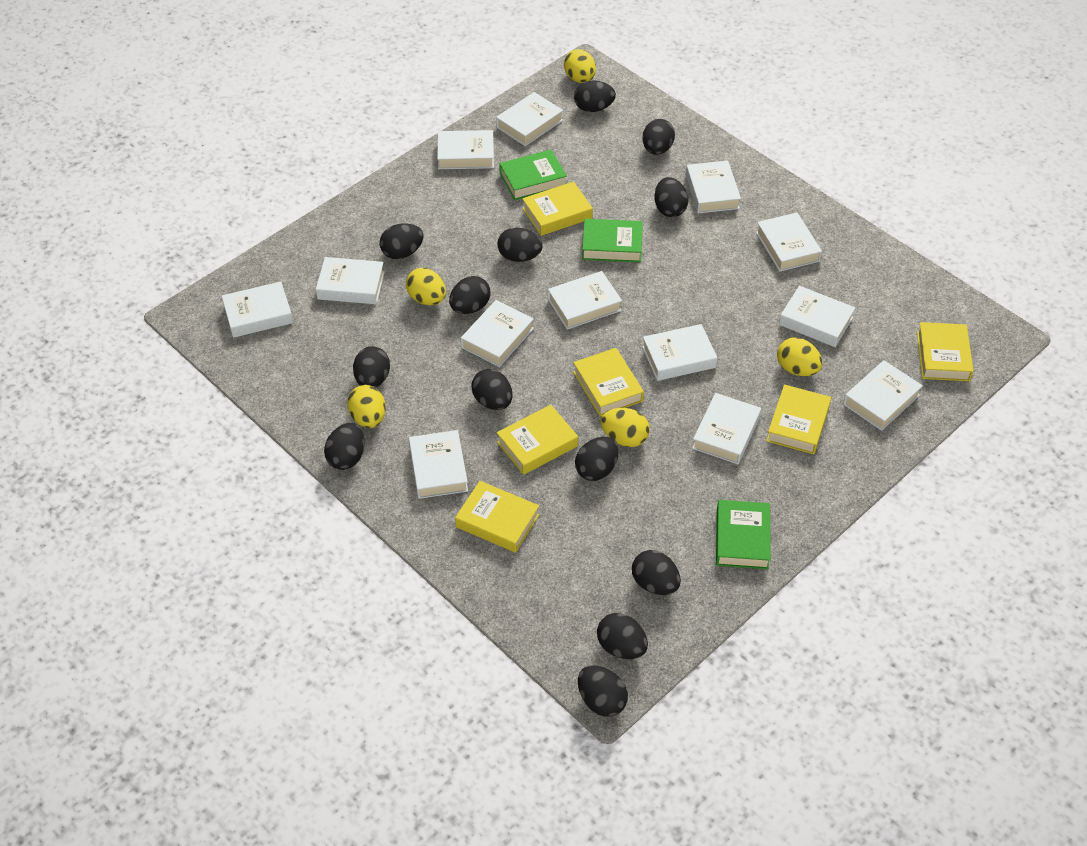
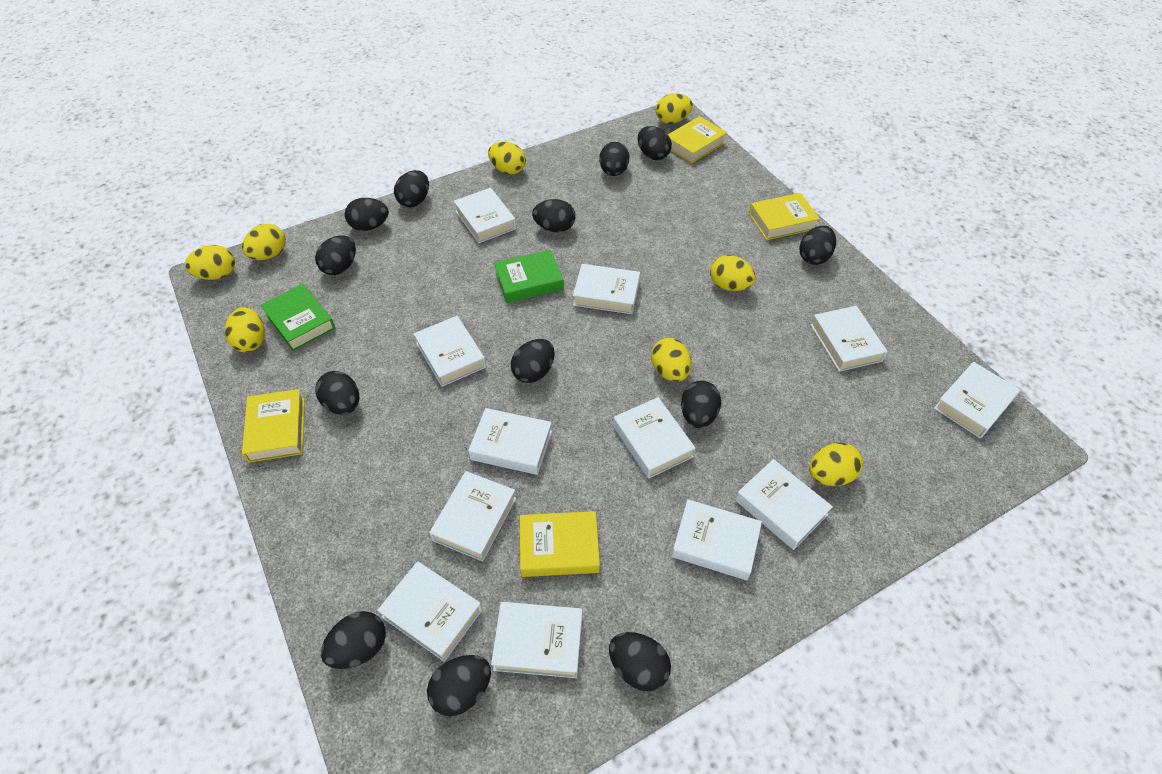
green book: 3 -> 2
white book: 13 -> 12
yellow book: 6 -> 4
yellow egg: 5 -> 8

